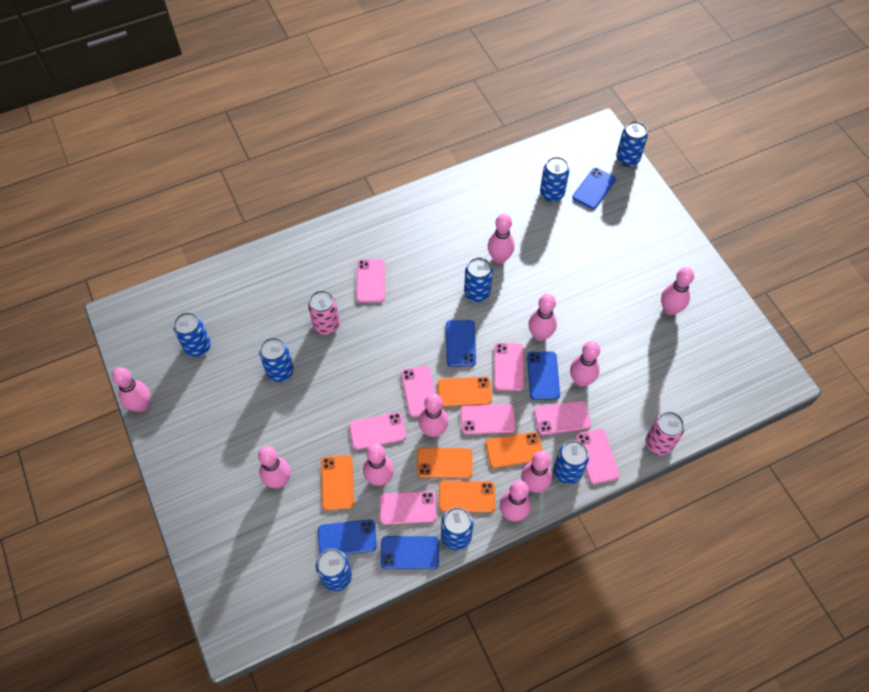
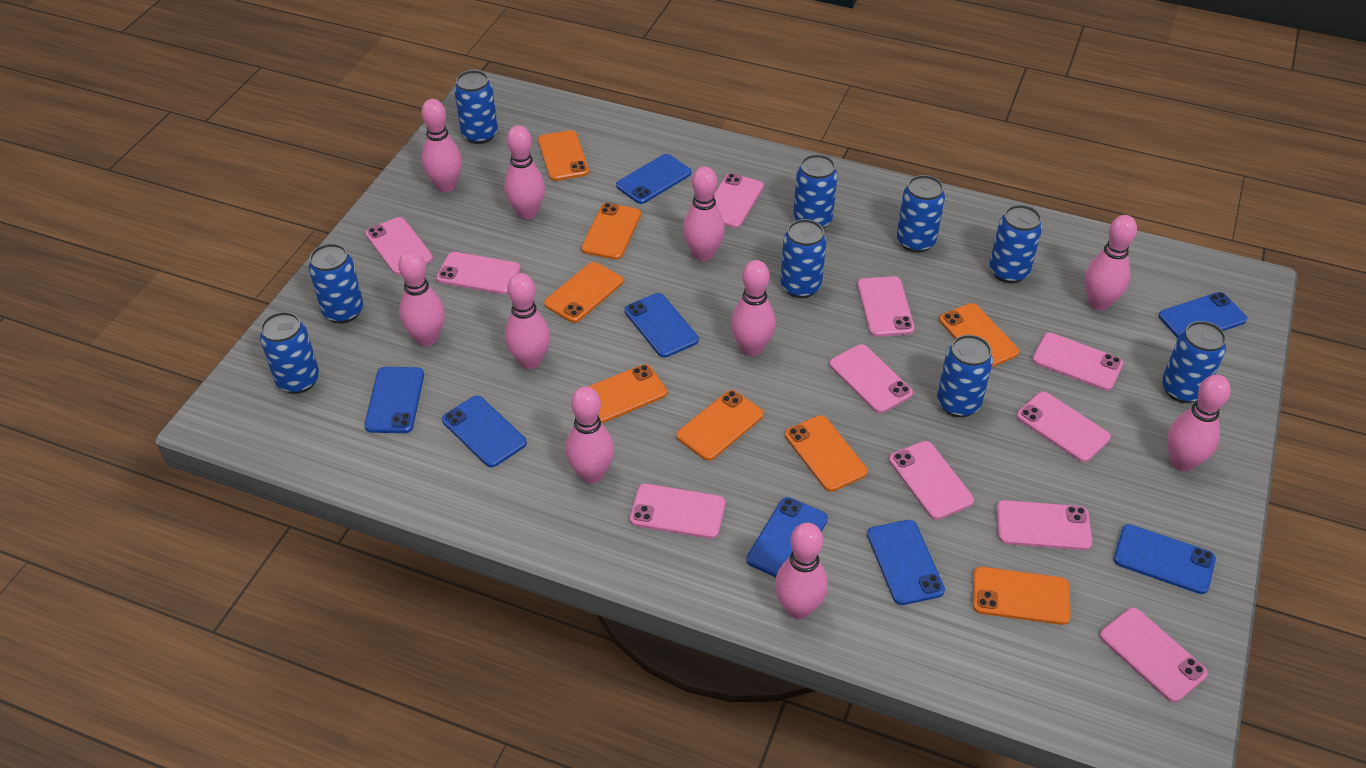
blue can: 8 -> 9
blue phone: 5 -> 8
orange phone: 5 -> 8
pink can: 2 -> 0
pink phone: 8 -> 11

